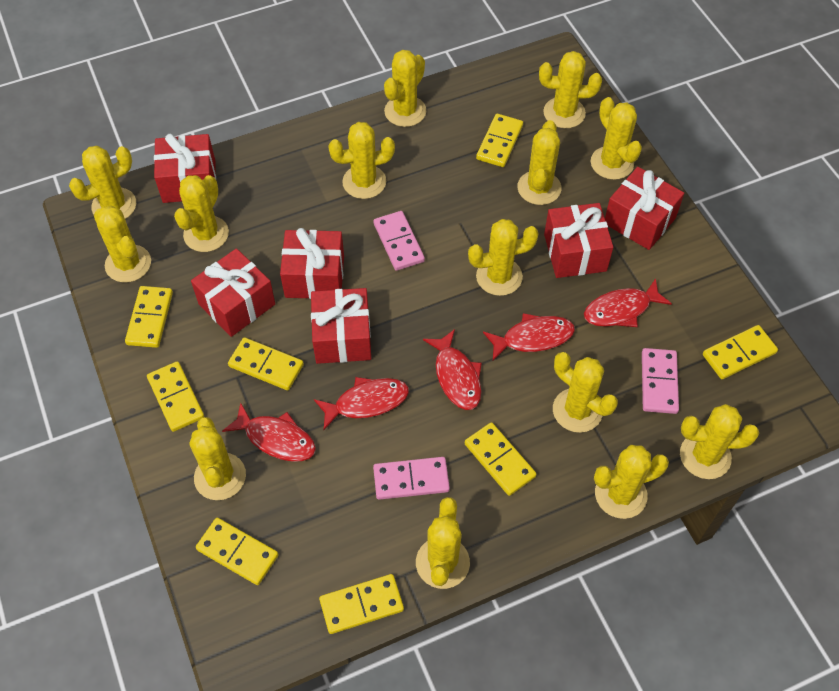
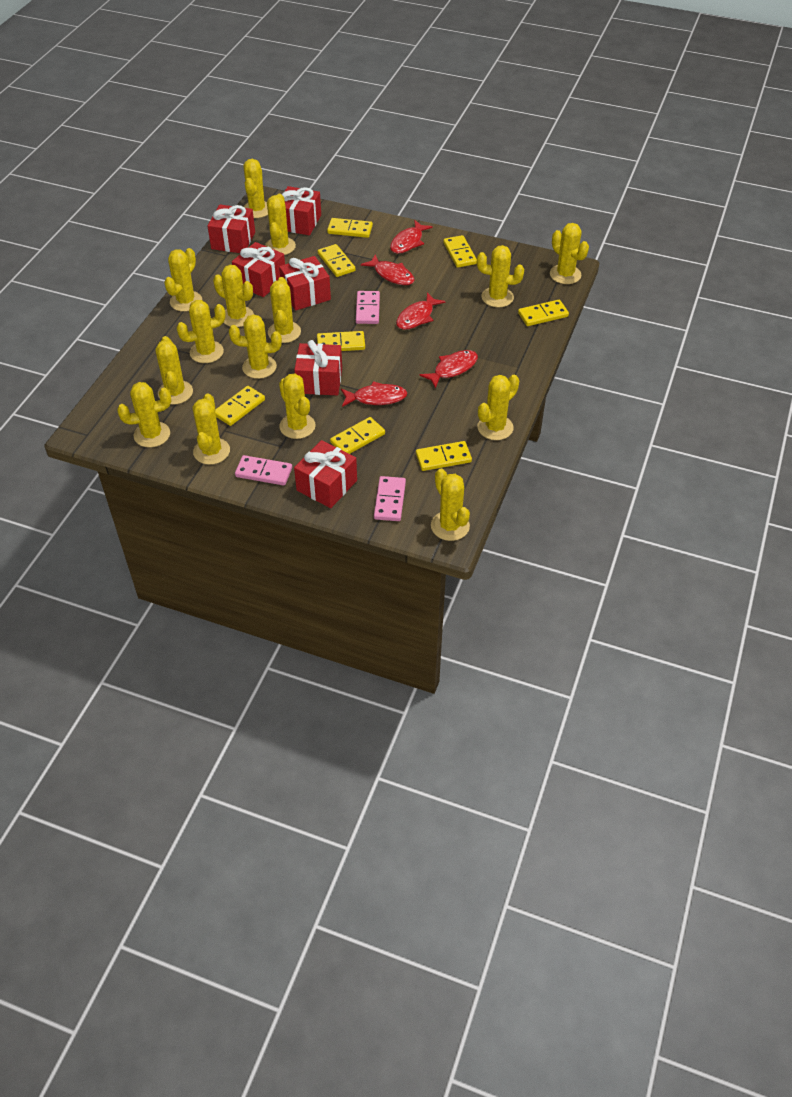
yellow cactus: 14 -> 15

